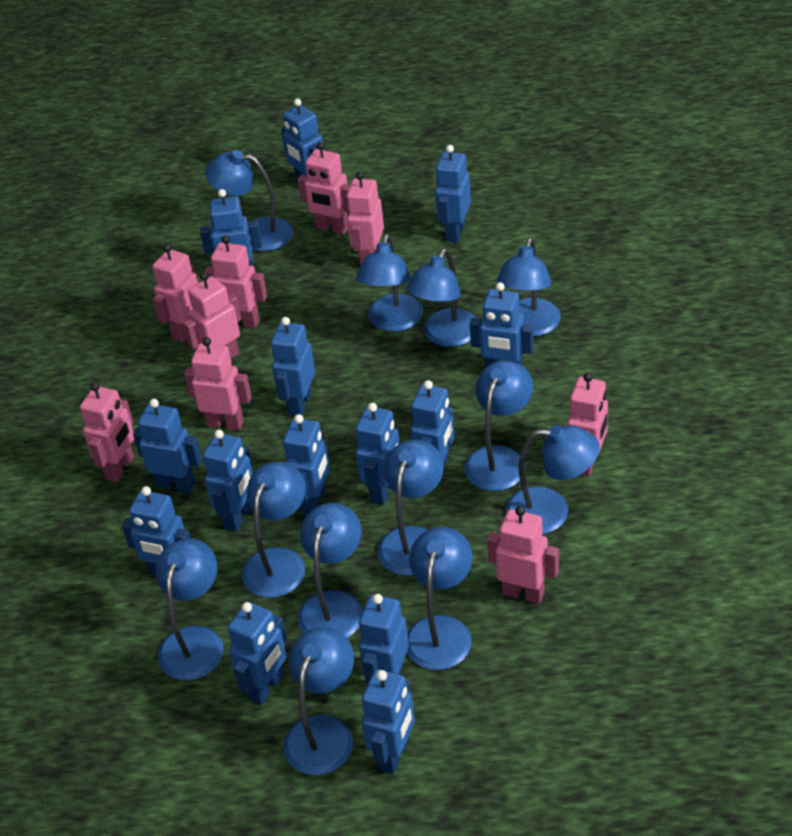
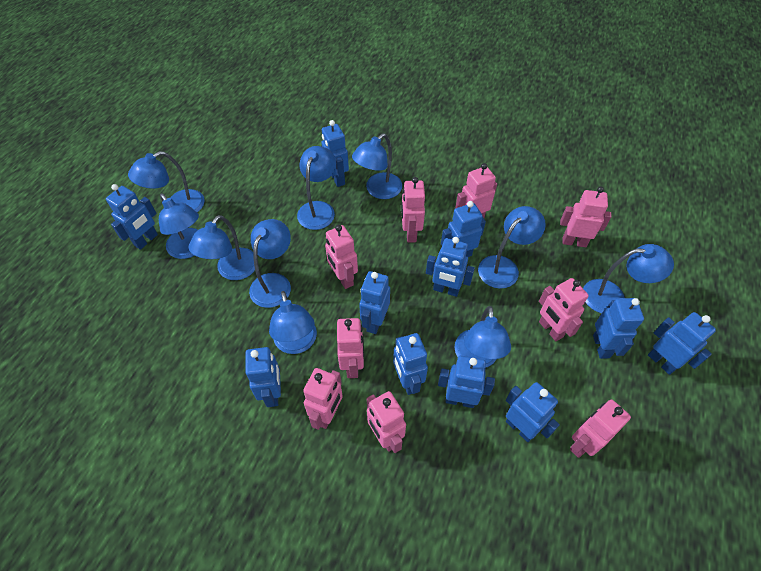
blue lamp: 12 -> 10
blue robot: 14 -> 11

